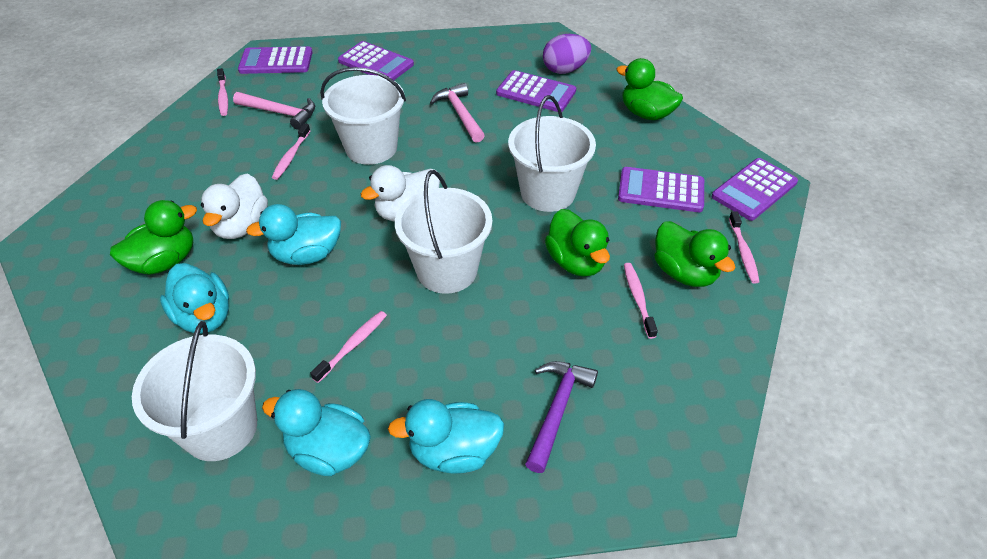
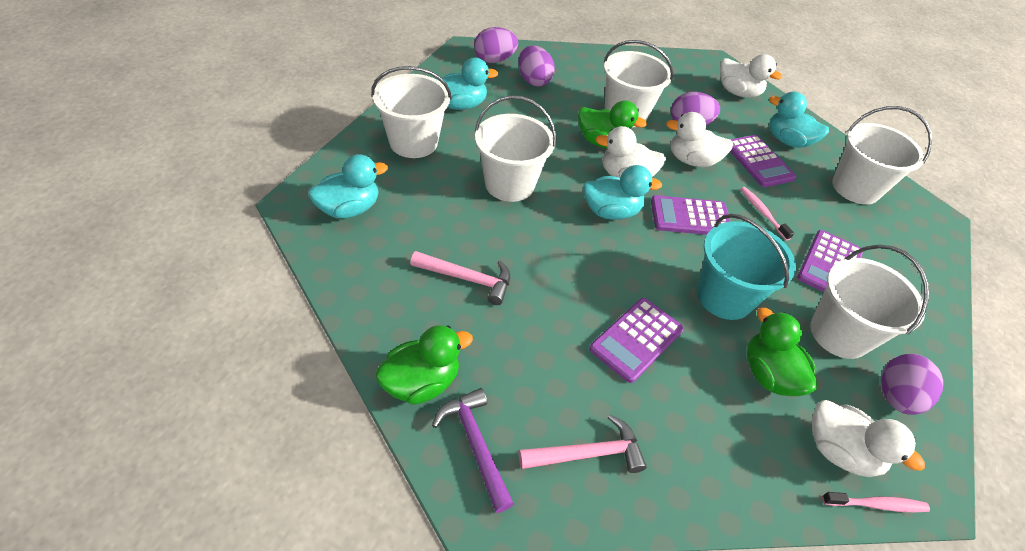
green duck: 4 -> 3
pink toothbrush: 5 -> 2
purple calculator: 5 -> 4
purple egg: 1 -> 4
turquoise bucket: 0 -> 1
white bucket: 4 -> 5
white duck: 2 -> 4

